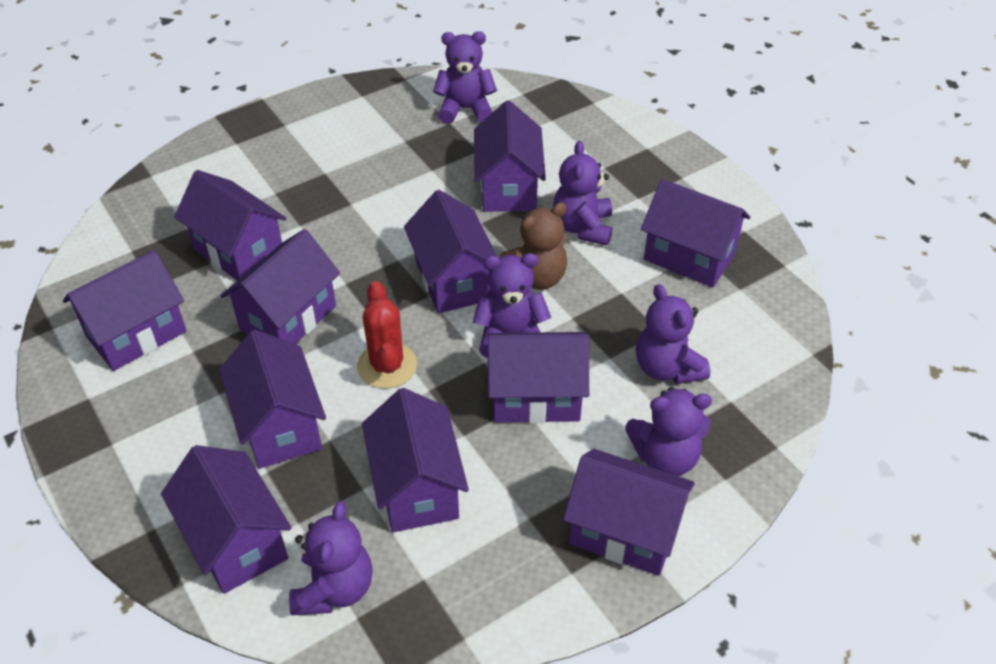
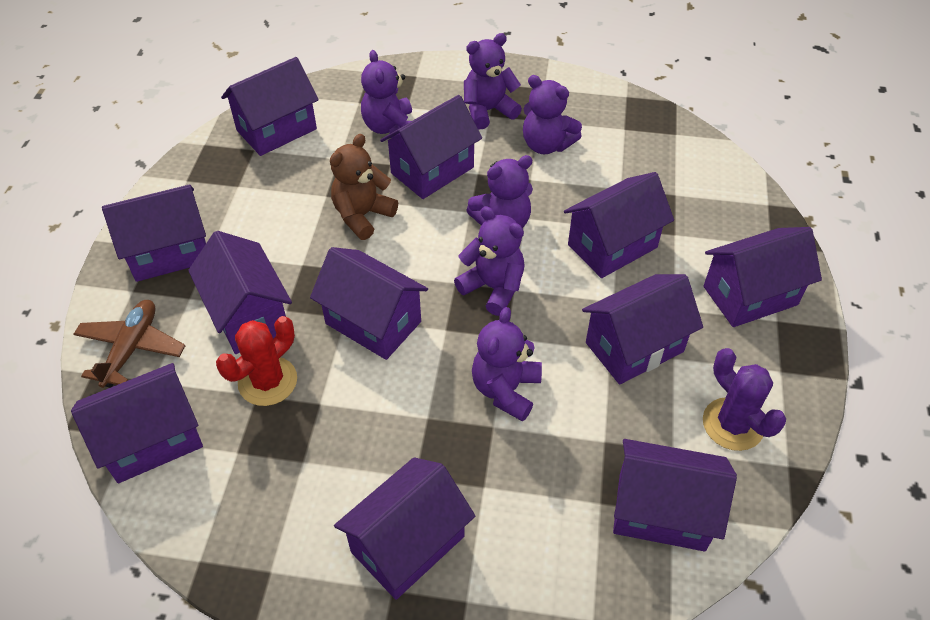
brown plane: 0 -> 1
purple cactus: 0 -> 1

